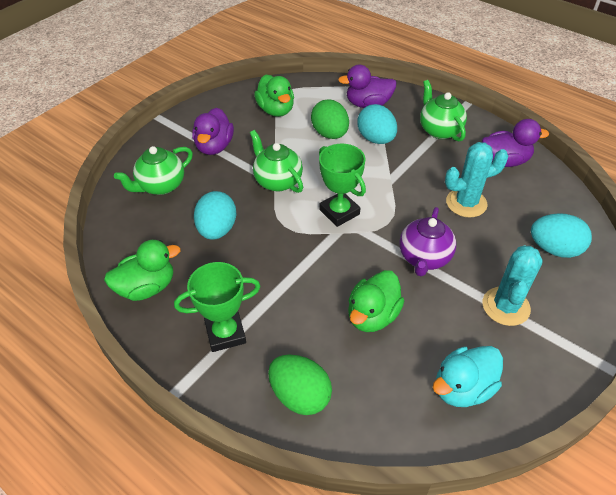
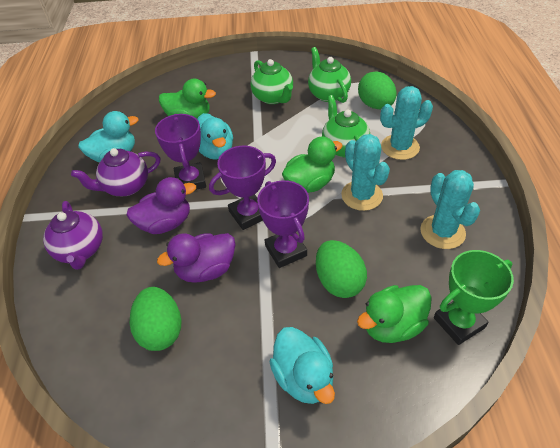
green egg: 2 -> 3
green trophy: 2 -> 1
purple duck: 3 -> 2
purple teapot: 1 -> 2
purple trophy: 0 -> 3
turquoise cactus: 2 -> 3
turquoise duck: 1 -> 3
turquoise egg: 3 -> 0

